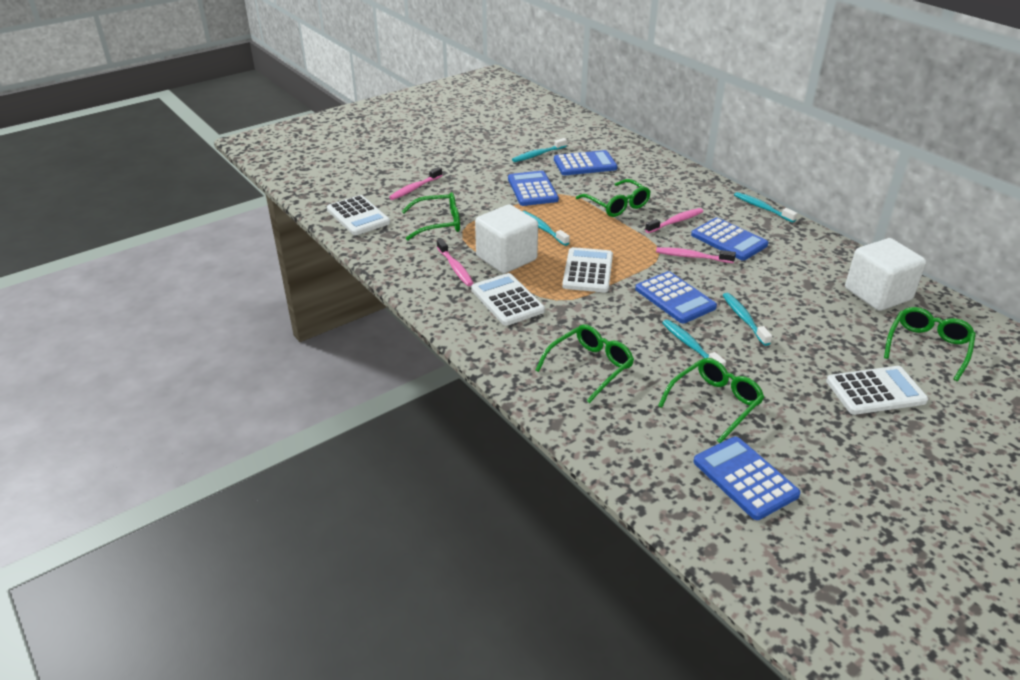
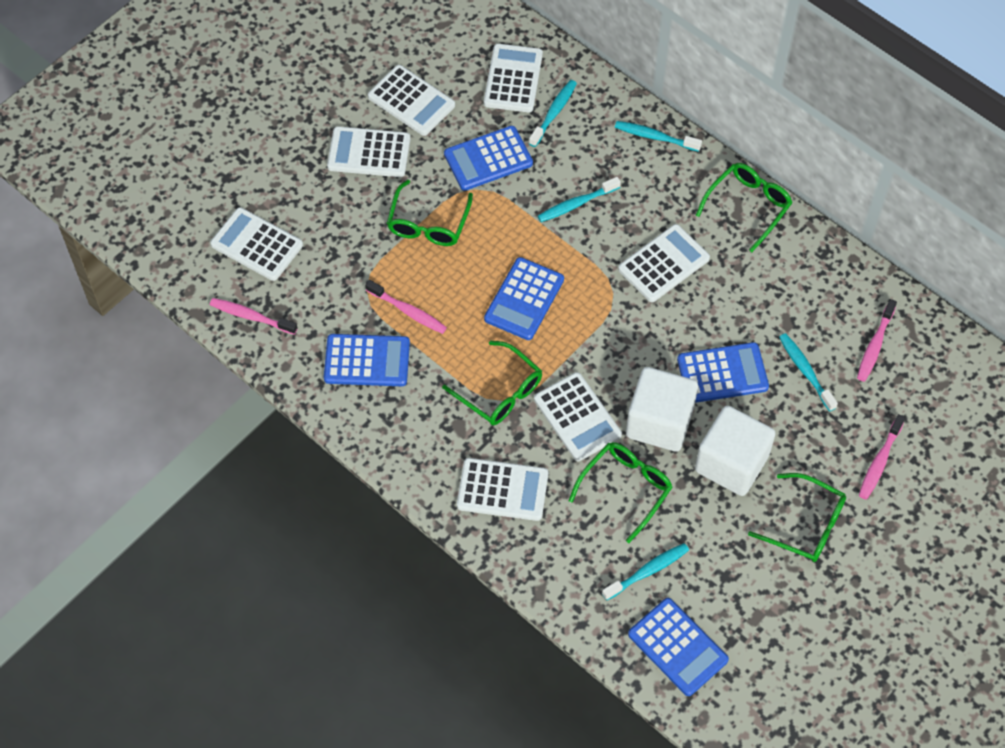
white calculator: 4 -> 7

